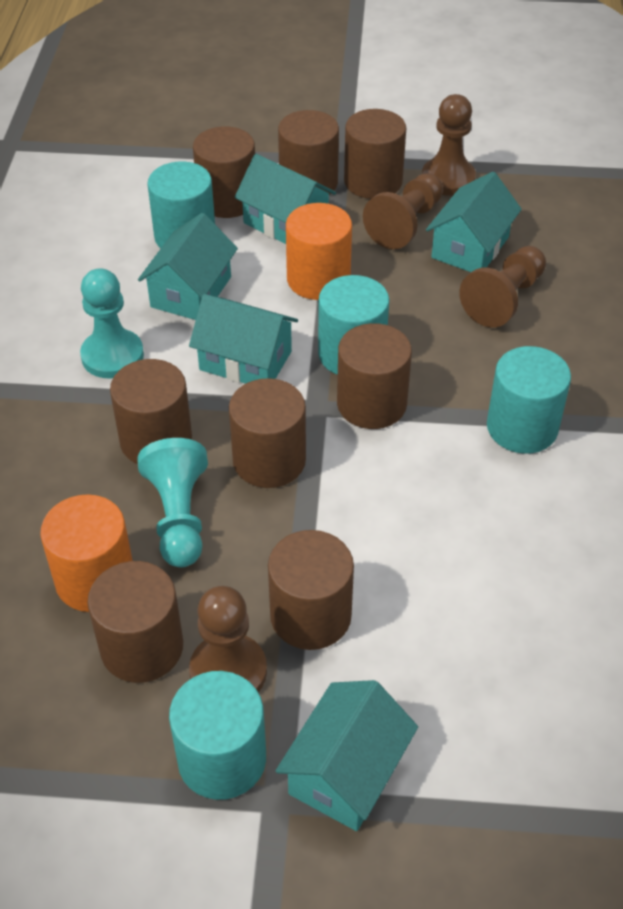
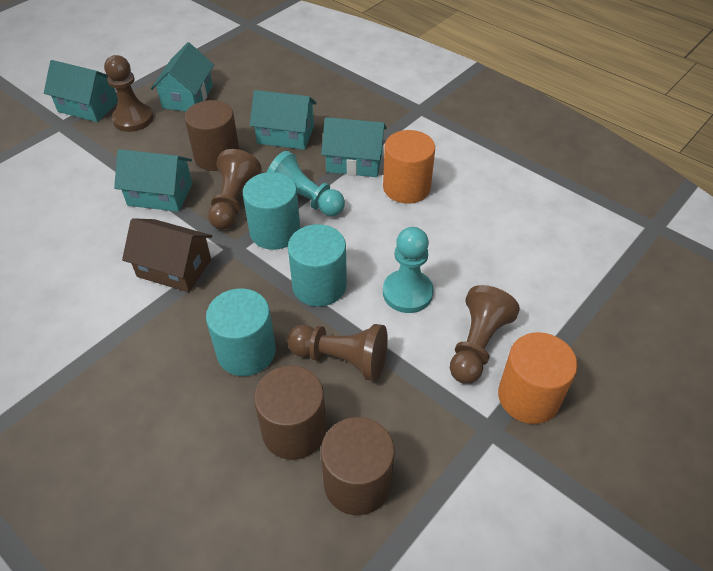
brown cylinder: 8 -> 3
brown house: 0 -> 1
turquoise cylinder: 4 -> 3

